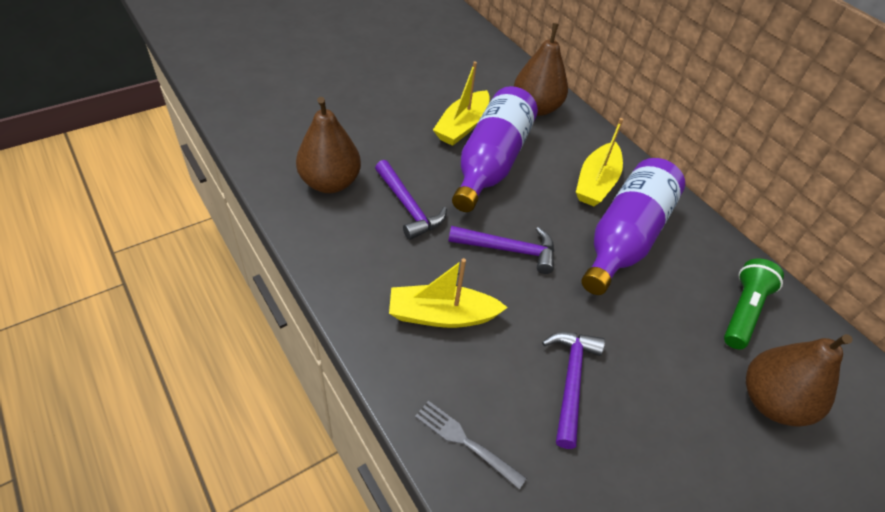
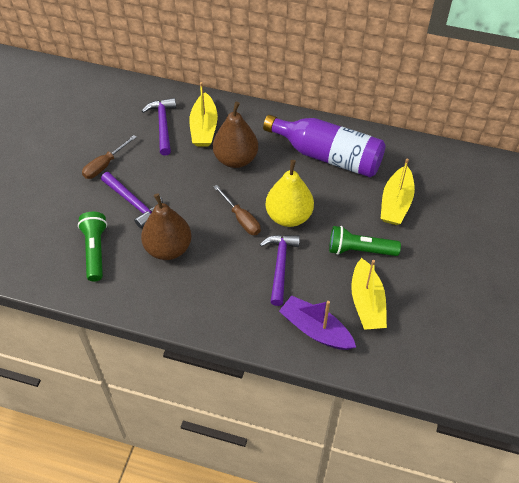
brown pear: 3 -> 2
brown screwdriver: 0 -> 2
green flashlight: 1 -> 2
grey fork: 1 -> 0
purple boat: 0 -> 1
purple bottle: 2 -> 1
yellow pear: 0 -> 1

